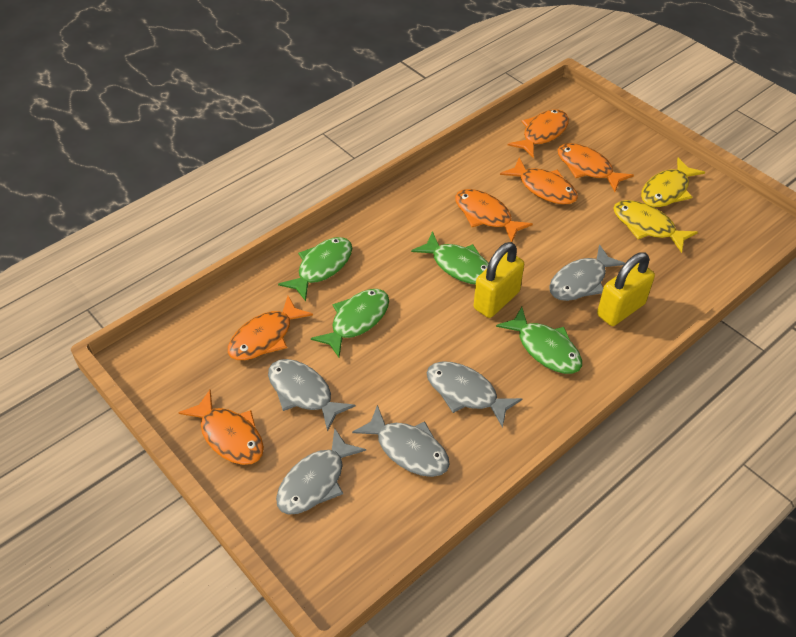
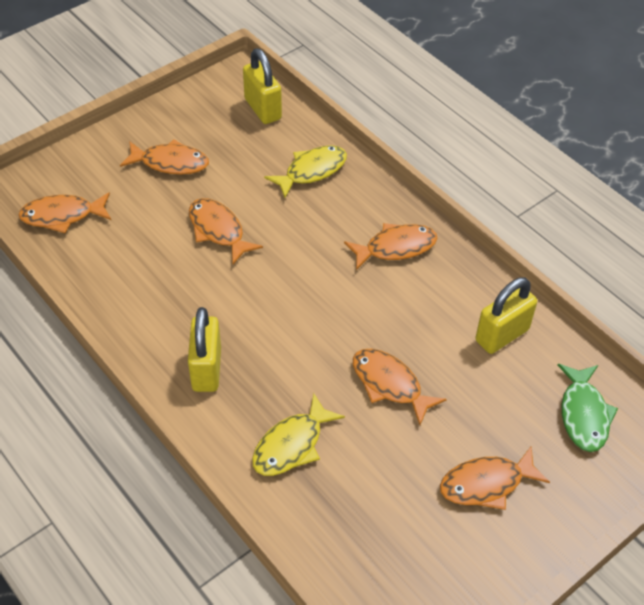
green fish: 4 -> 1
grey fish: 5 -> 0
yellow padlock: 2 -> 3

